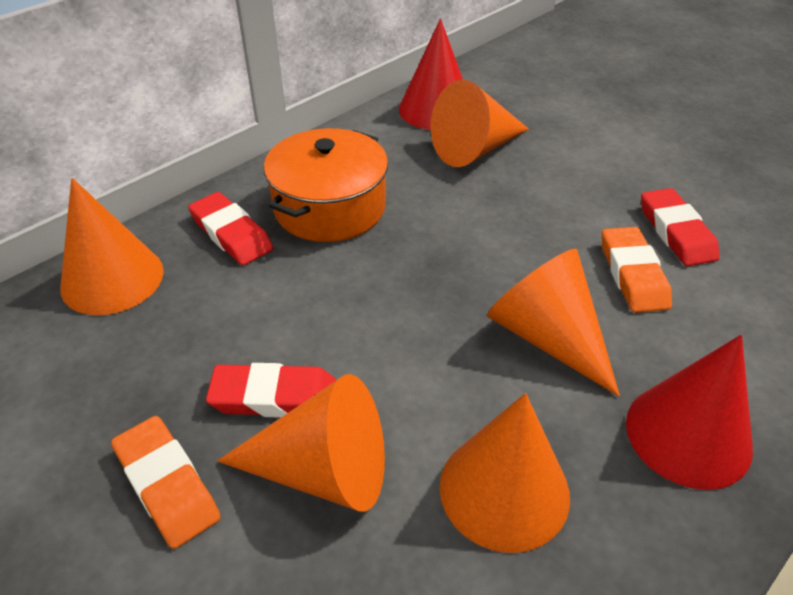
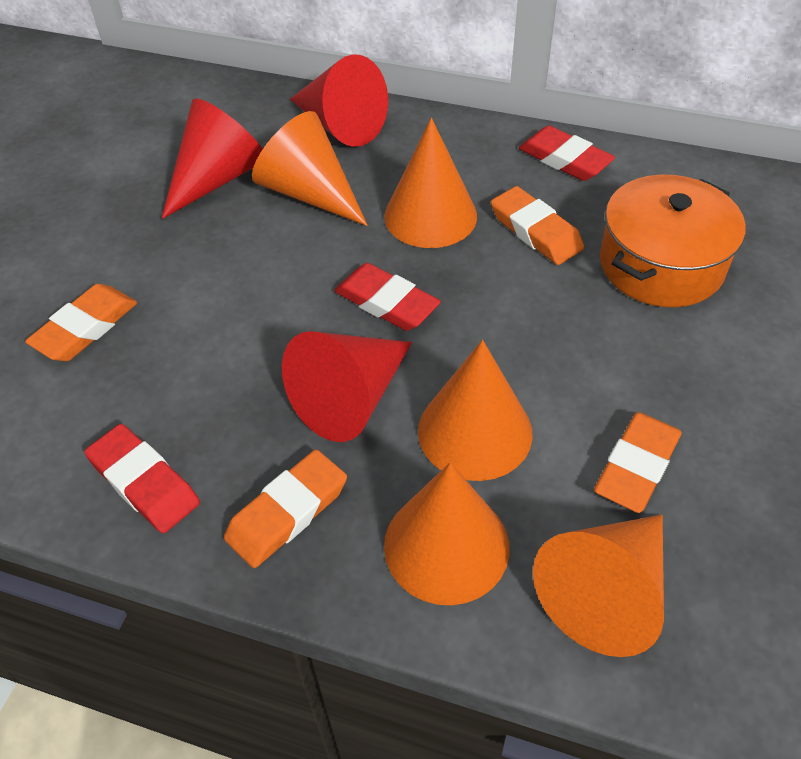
orange eraser: 2 -> 4
red cone: 2 -> 3

